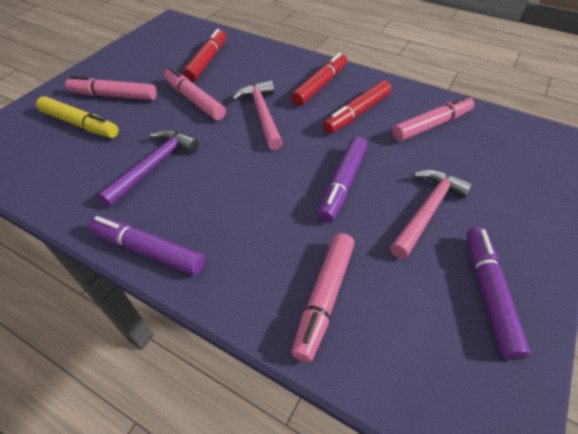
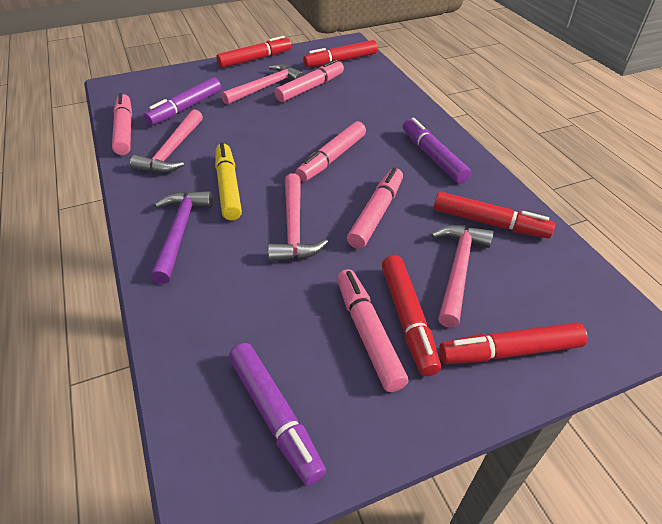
pink hammer: 2 -> 4
pink marker: 4 -> 5
red marker: 3 -> 5

